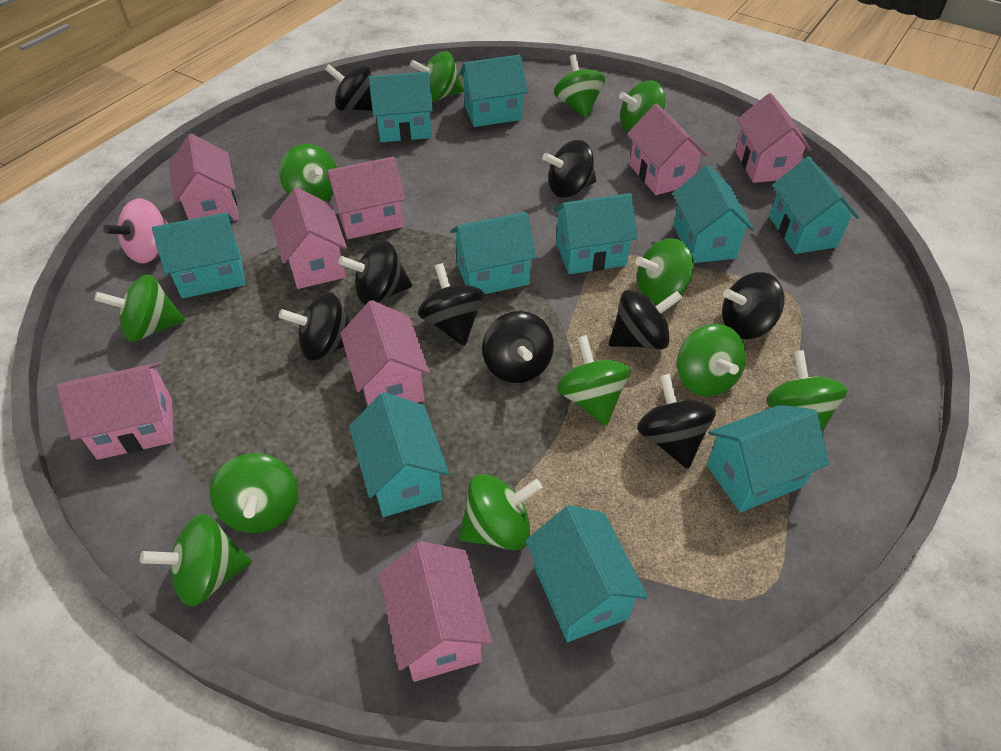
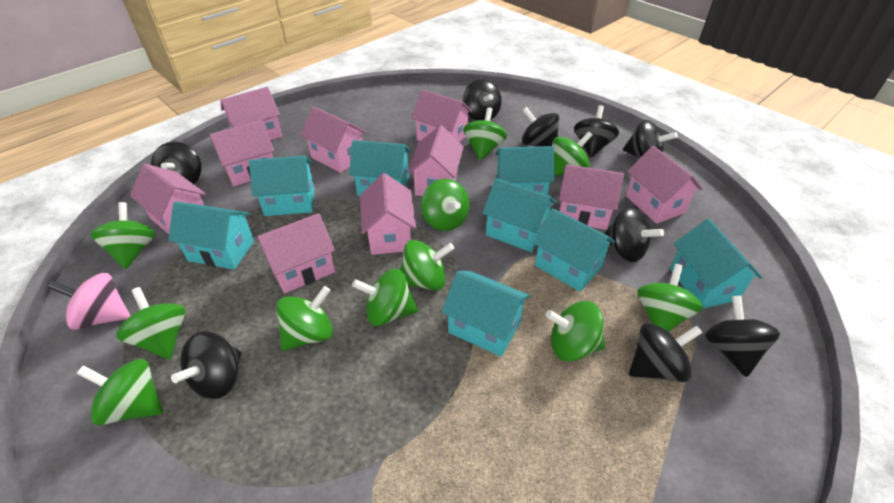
green spinning top: 12 -> 11
pink house: 8 -> 10
turquoise house: 10 -> 8

